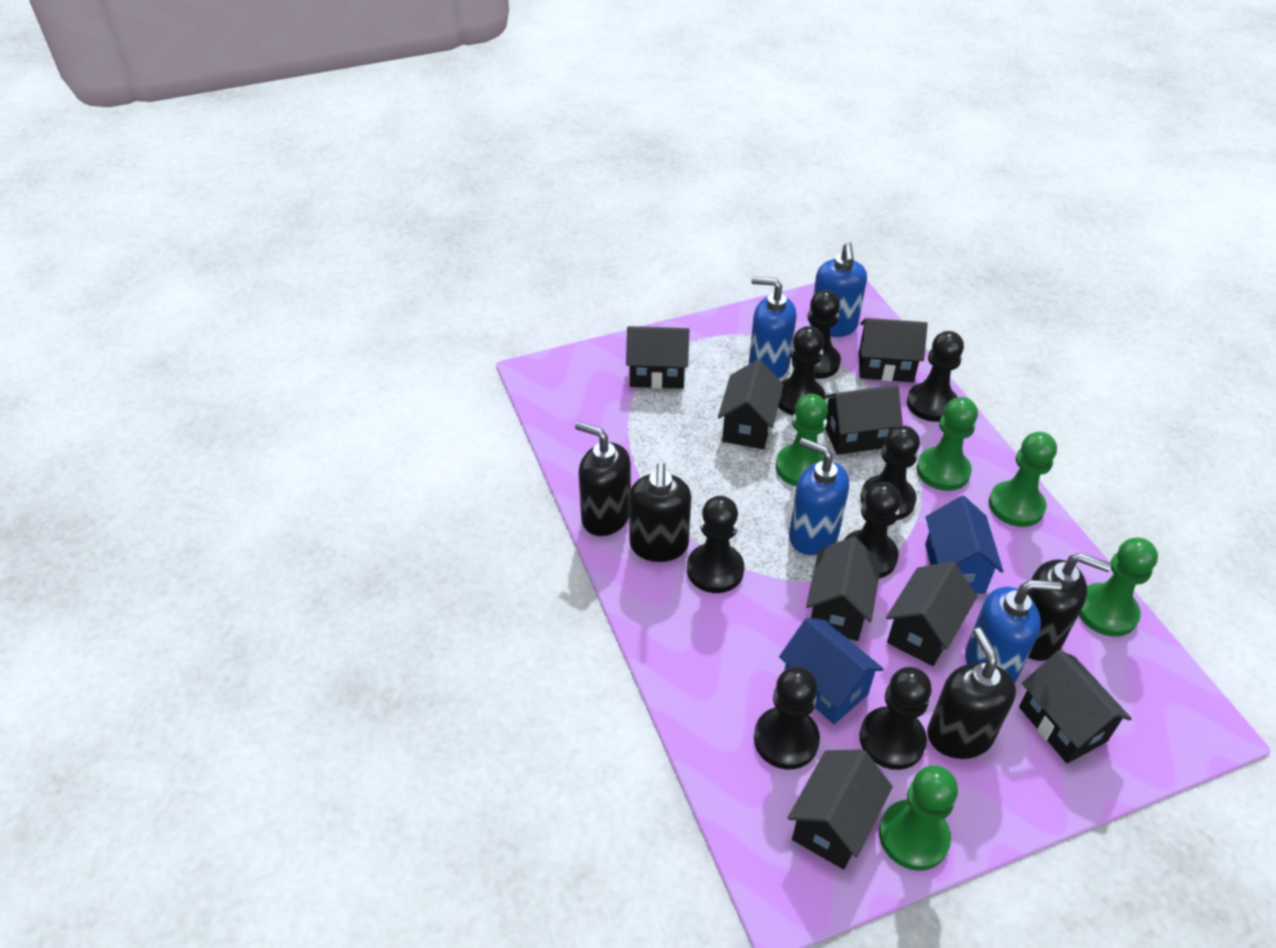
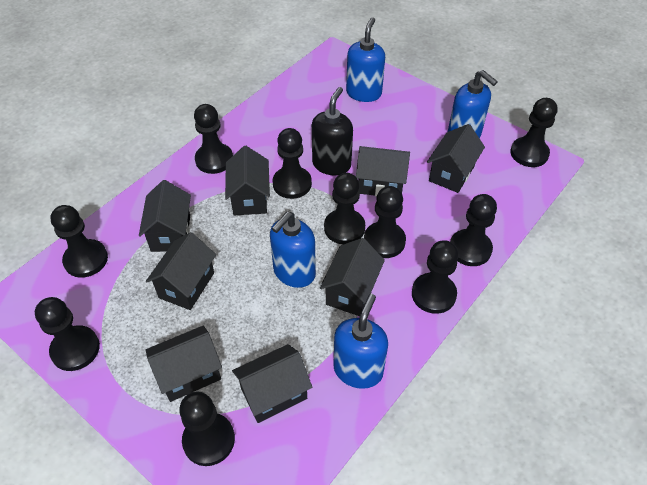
black pawn: 8 -> 10
black soap dispenser: 4 -> 1
blue house: 2 -> 0
green pawn: 5 -> 0

